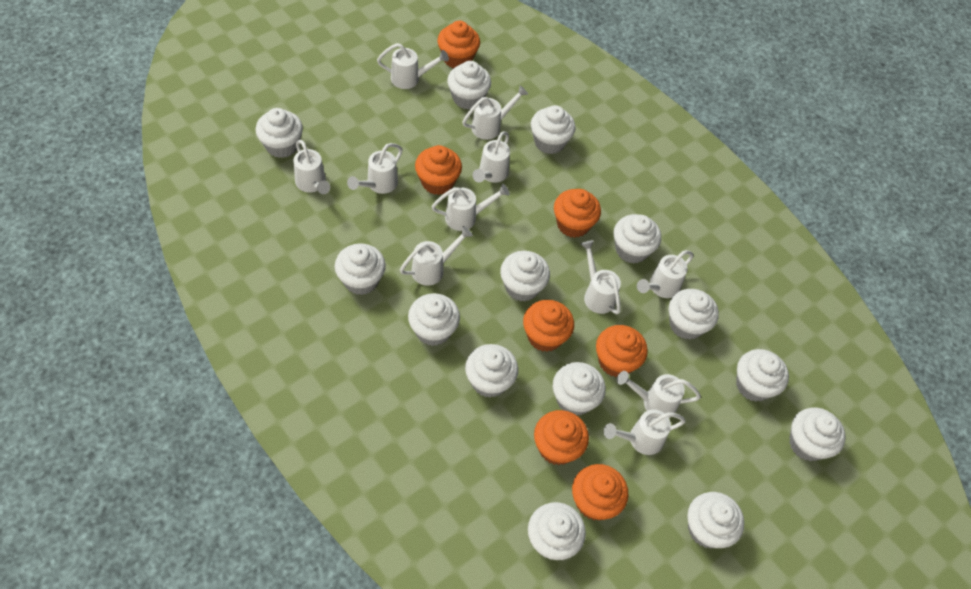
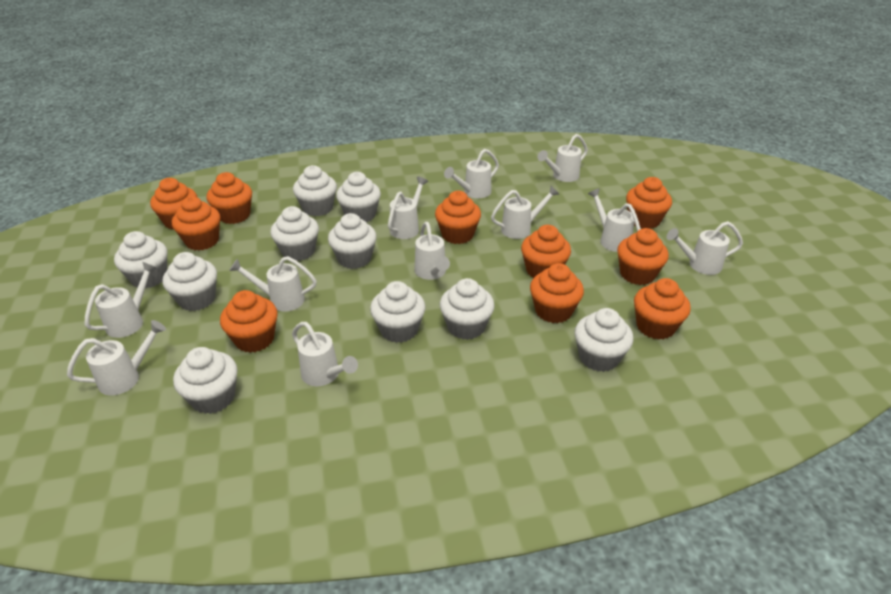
orange cupcake: 7 -> 10
white cupcake: 14 -> 10

